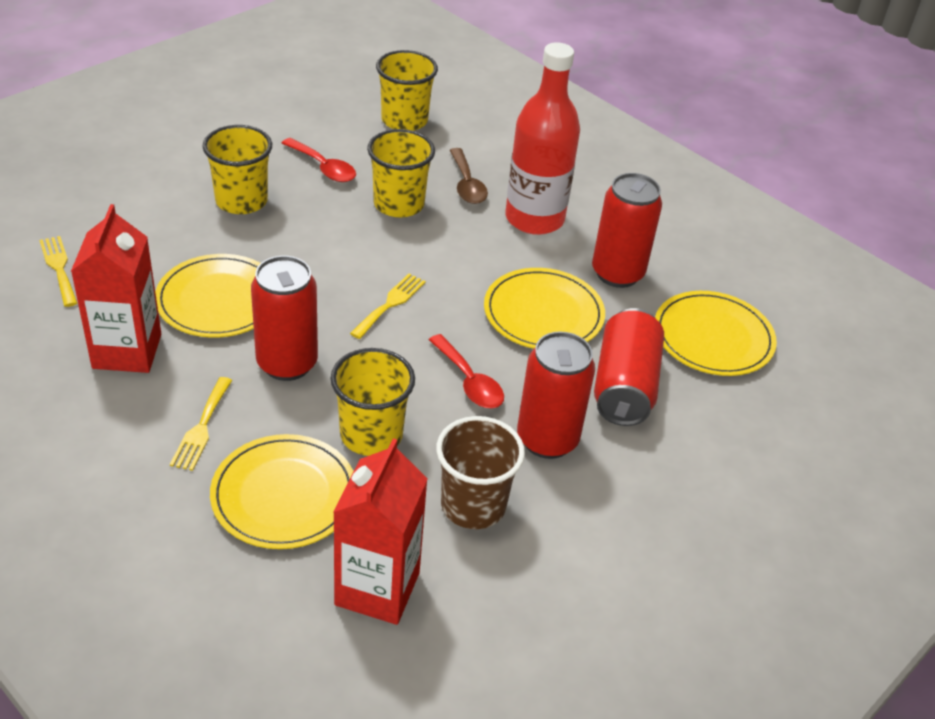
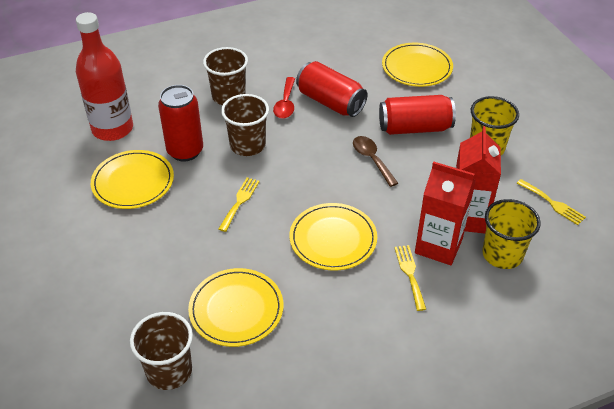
brown cup: 1 -> 3
red can: 4 -> 3
red spoon: 2 -> 1
yellow cup: 4 -> 2

